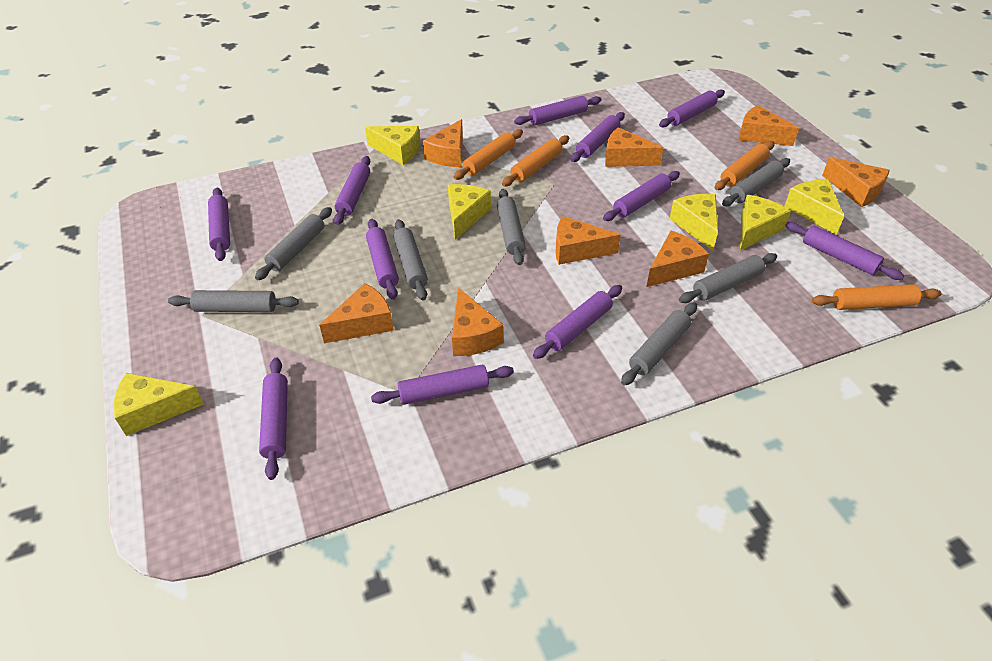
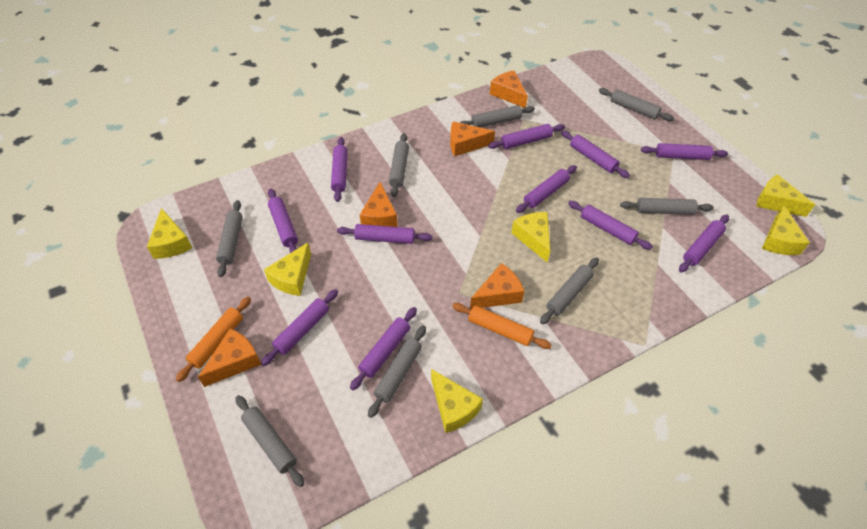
grey rolling pin: 7 -> 8
orange cheese: 8 -> 5
orange rolling pin: 4 -> 2

